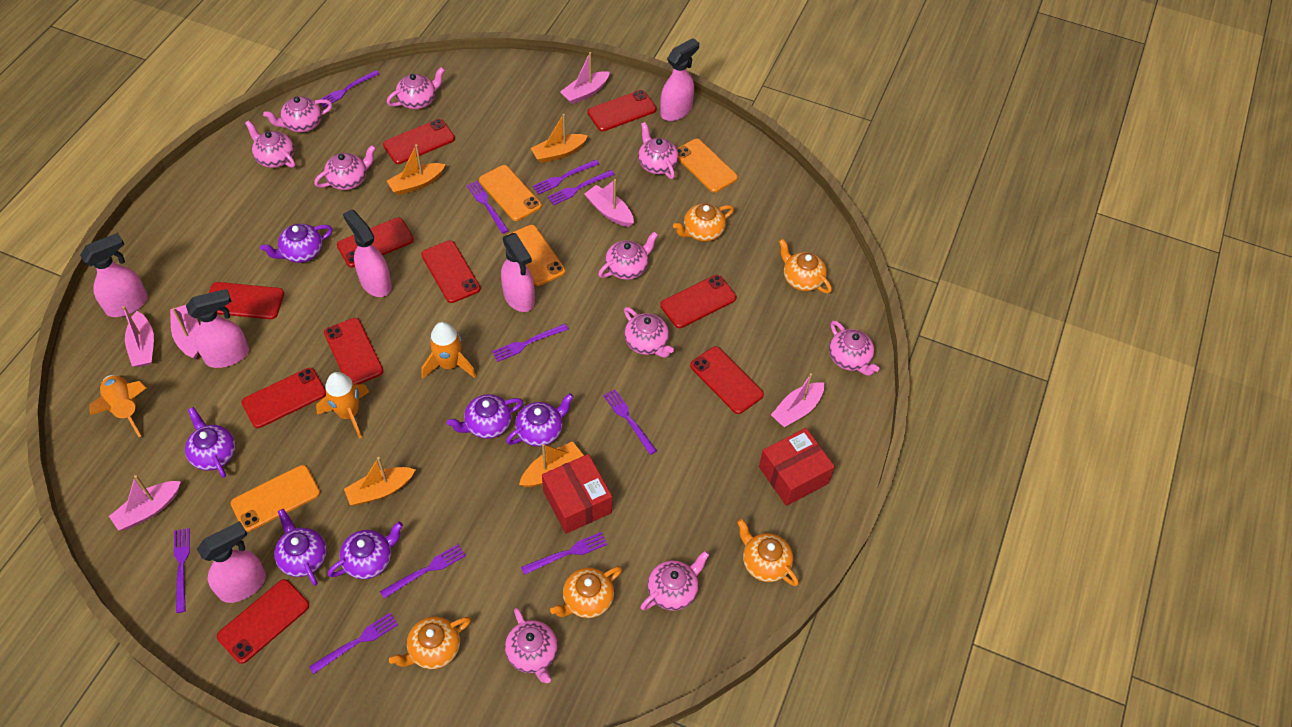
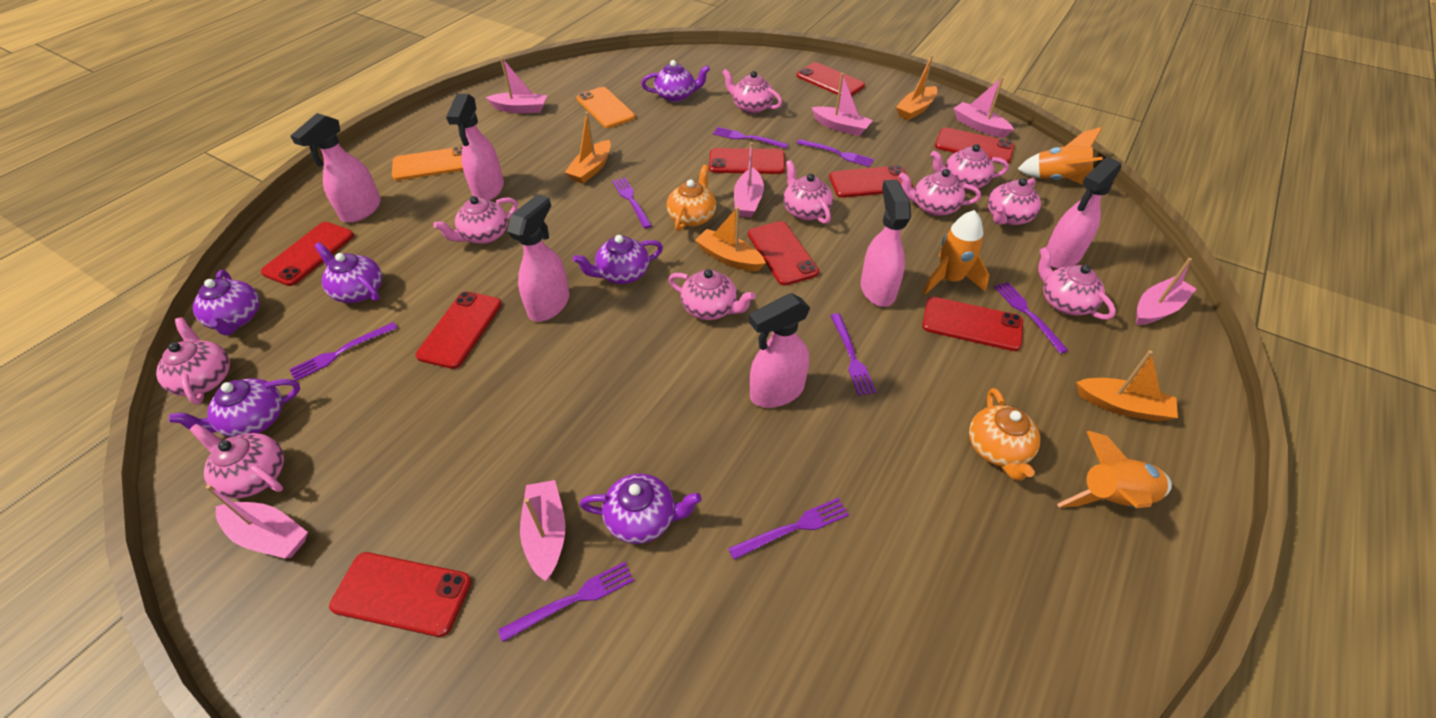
orange phone: 4 -> 2
orange teapot: 5 -> 2
pink boat: 6 -> 7
purple fork: 10 -> 8
red box: 2 -> 0
red phone: 10 -> 9

